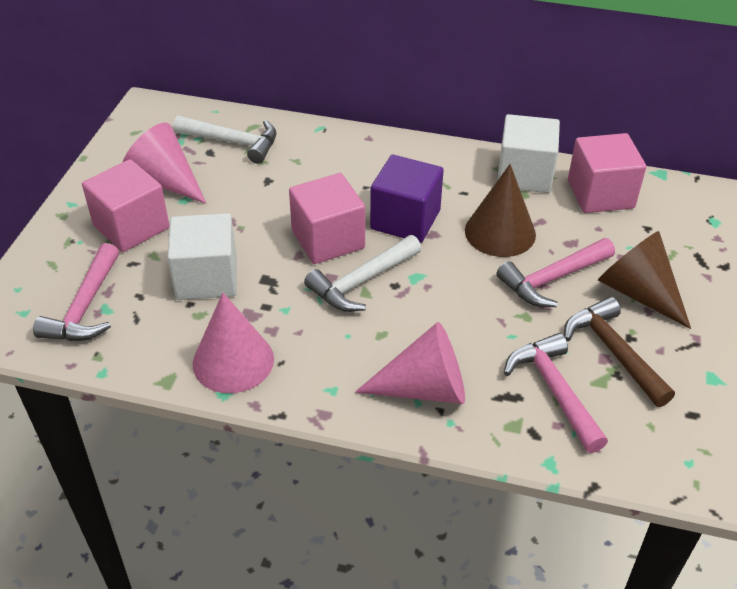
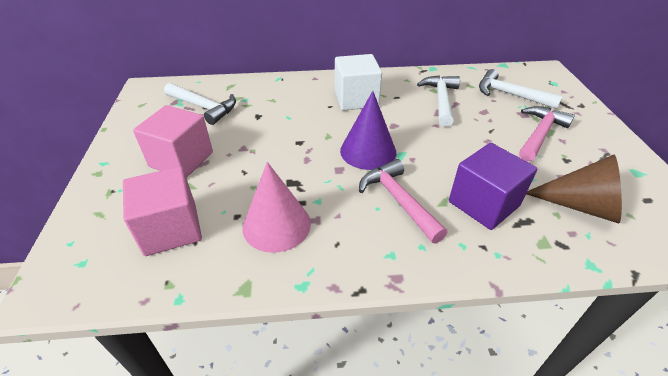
brown cone: 2 -> 1
brown hammer: 1 -> 0
pink cone: 3 -> 1
pink cube: 3 -> 2
pink hammer: 3 -> 2
purple cone: 0 -> 1
white cube: 2 -> 1
white hammer: 2 -> 3

